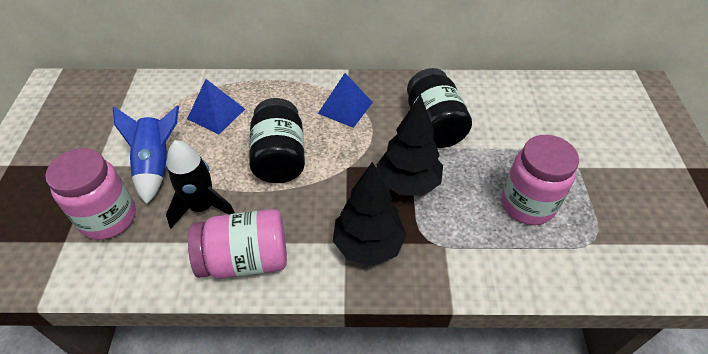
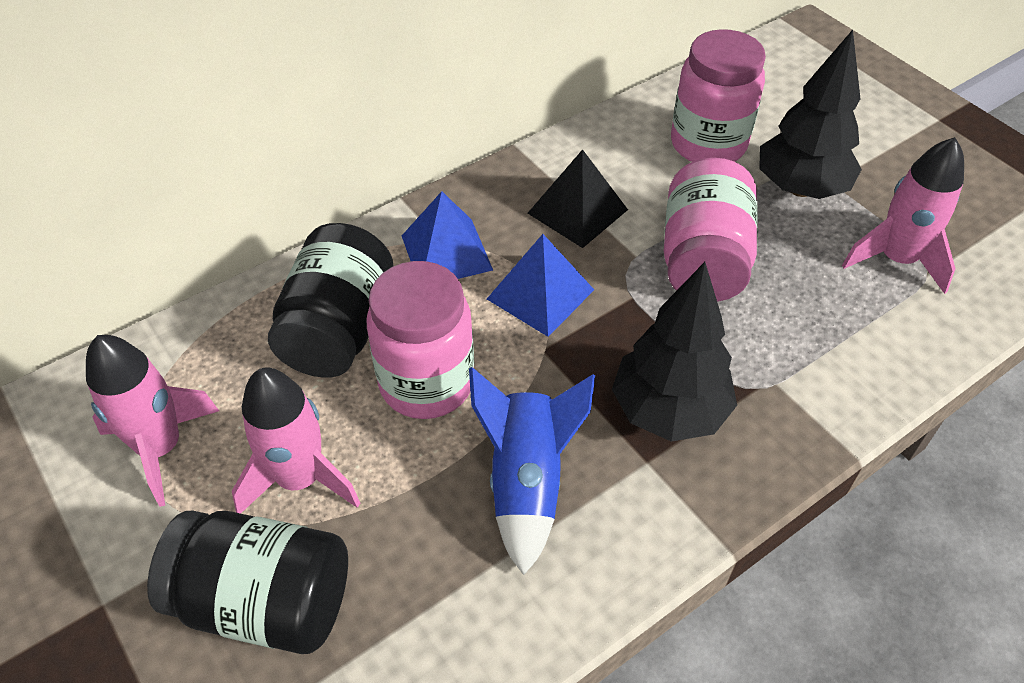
black pyramid: 0 -> 1
black rocket: 1 -> 0
pink rocket: 0 -> 3

